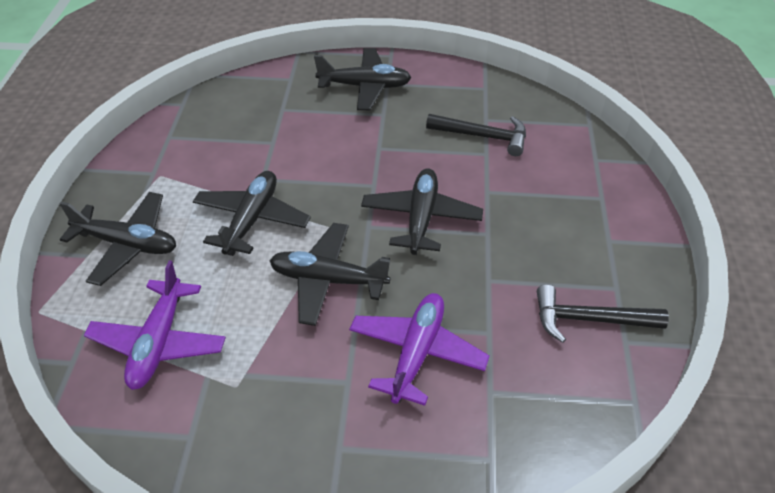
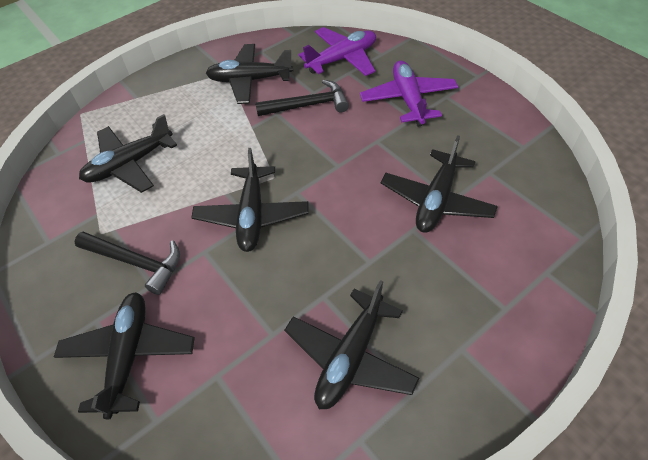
black plane: 5 -> 6

